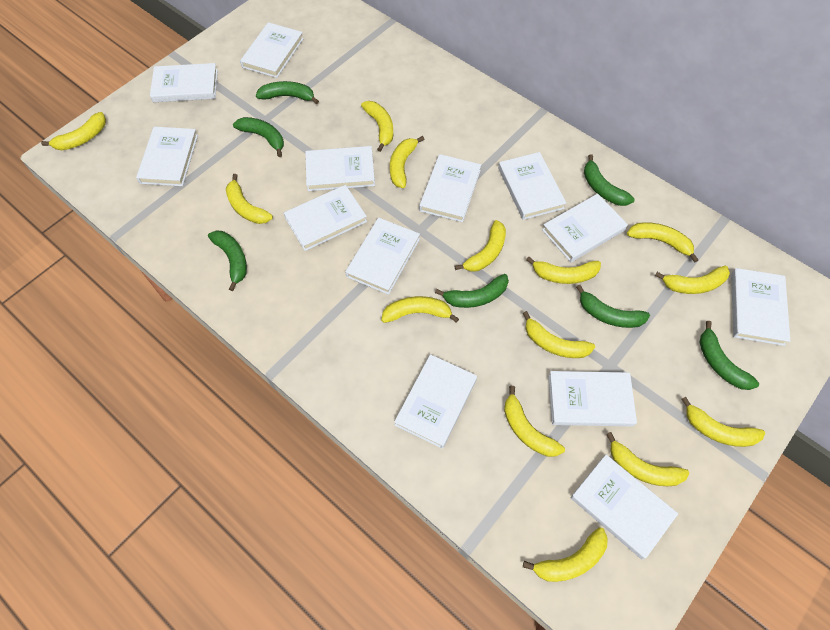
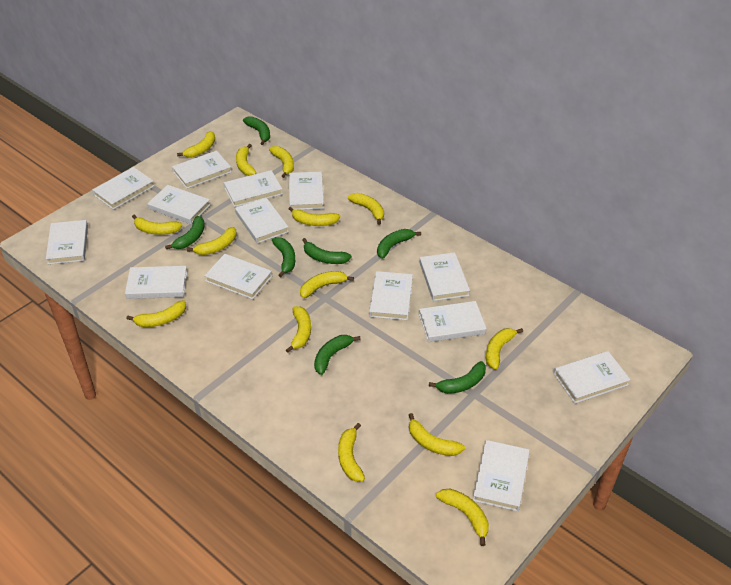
white book: 13 -> 14

